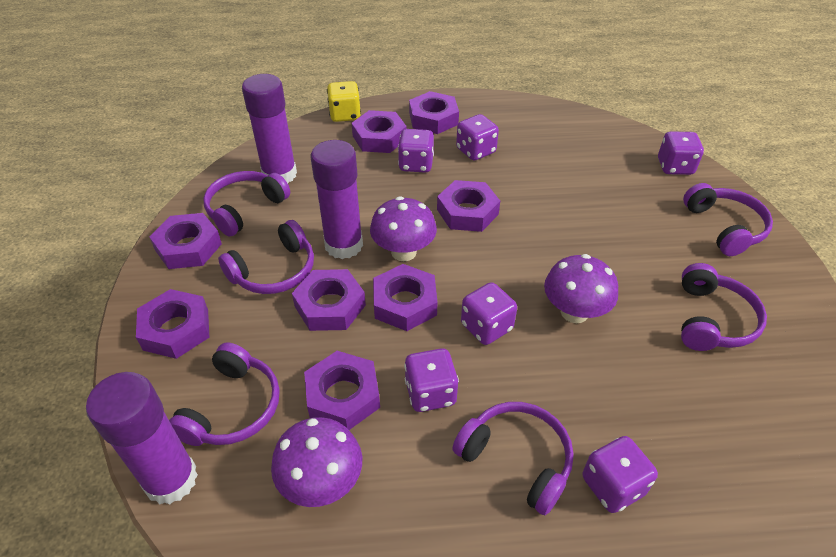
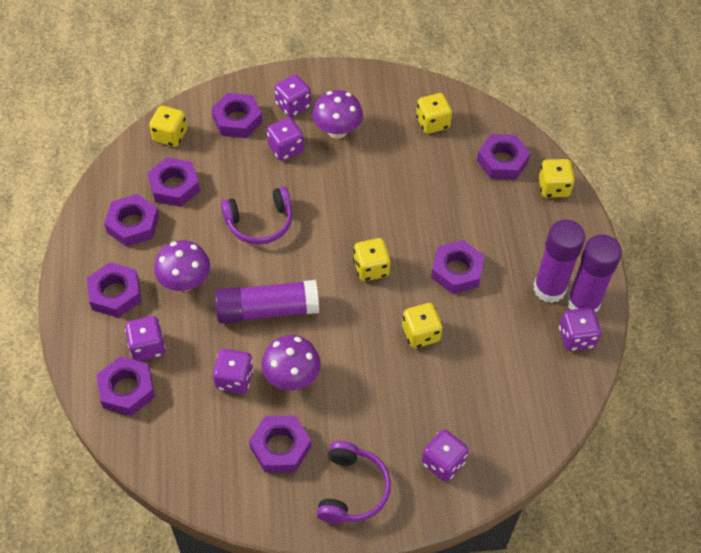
purple headphones: 6 -> 2
yellow dice: 1 -> 5

